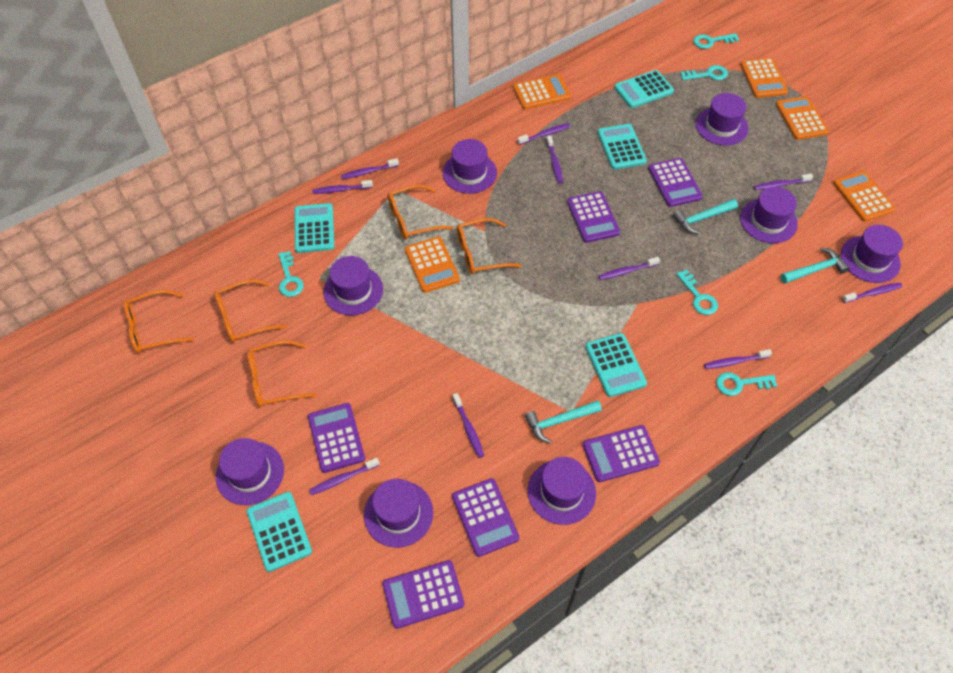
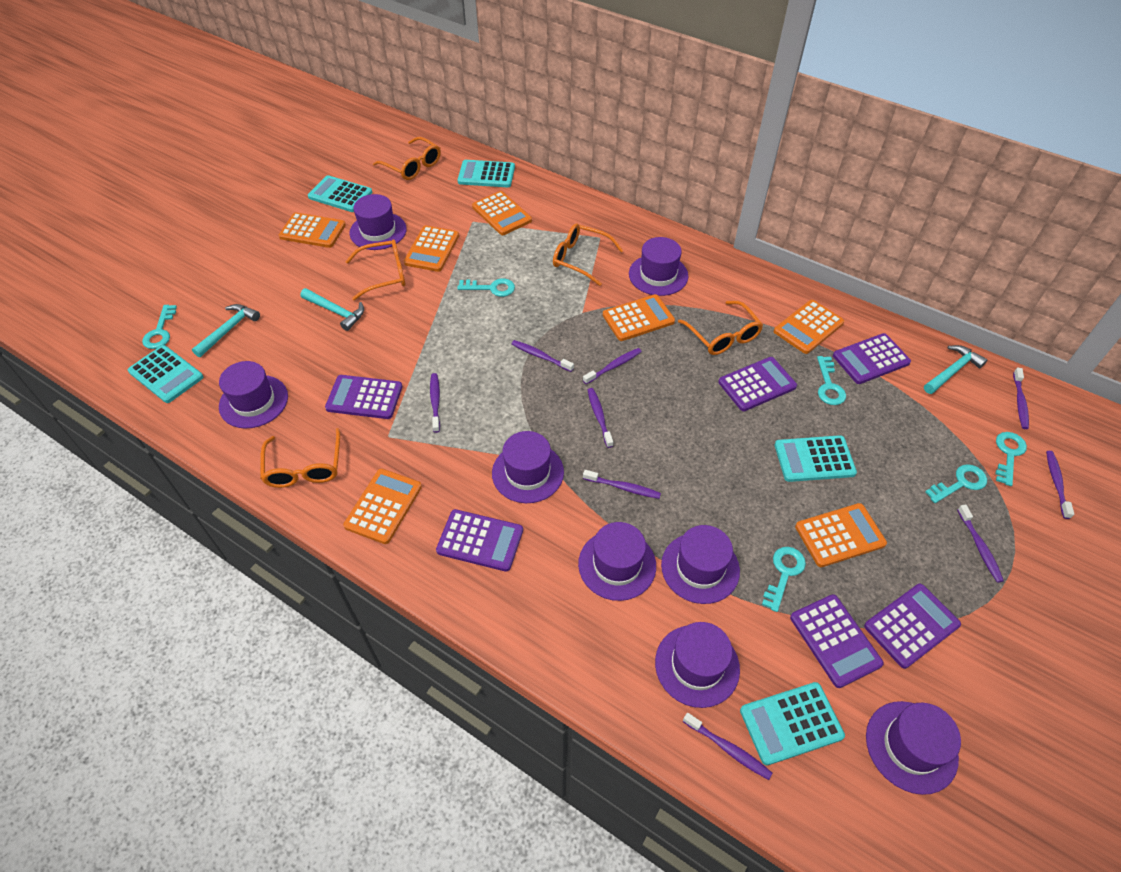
orange calculator: 5 -> 7
purple toothbrush: 10 -> 9
turquoise key: 5 -> 6

